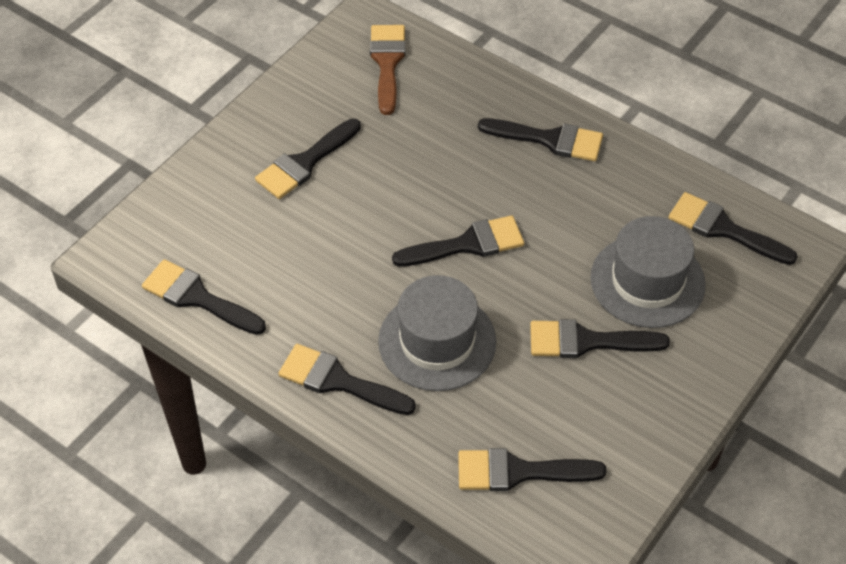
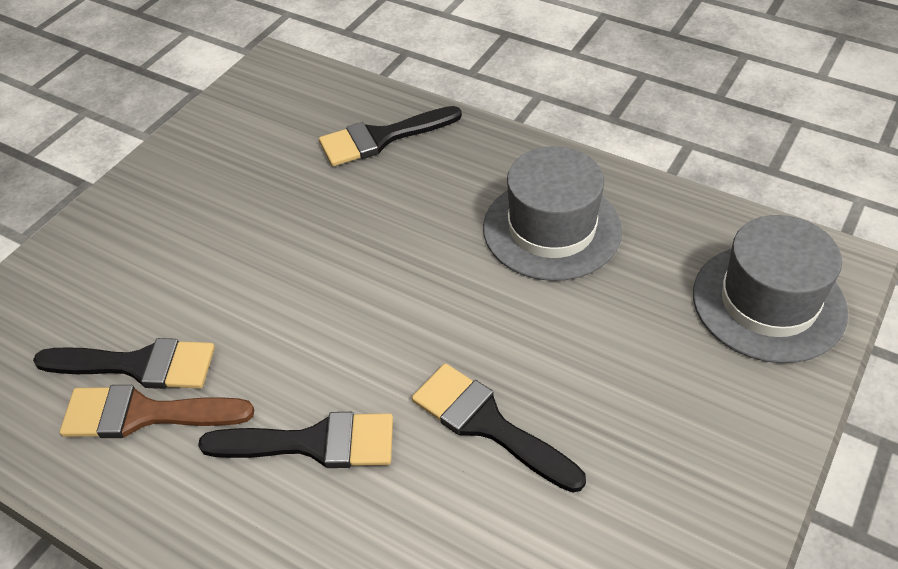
black brush: 8 -> 4

